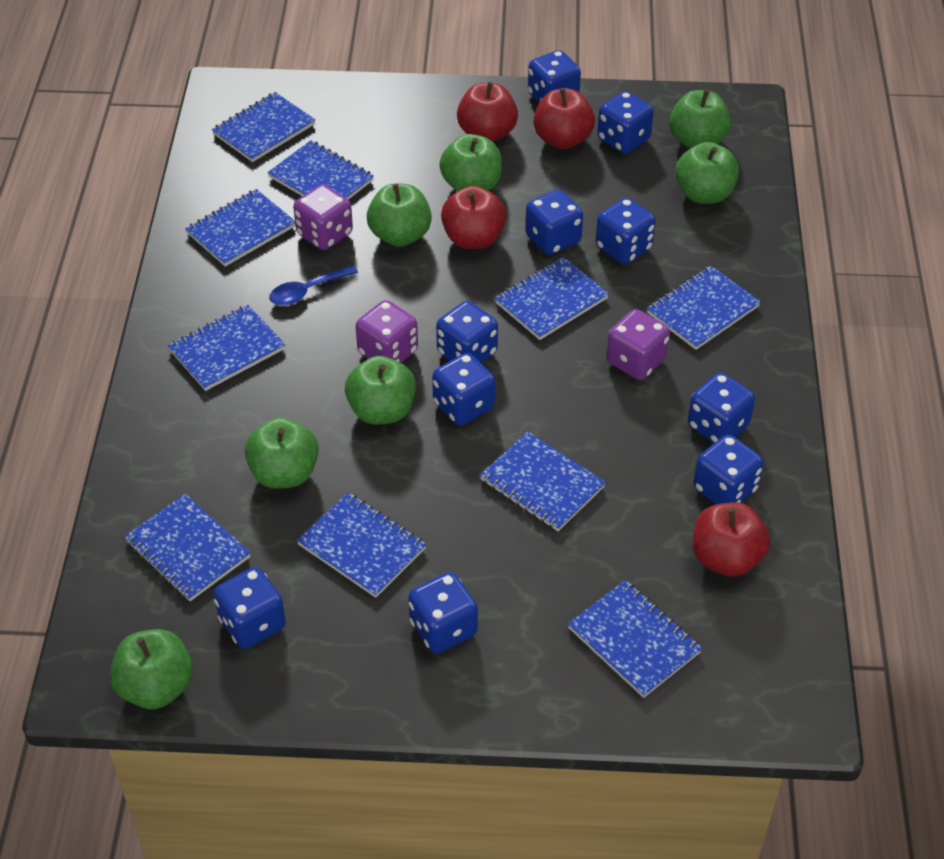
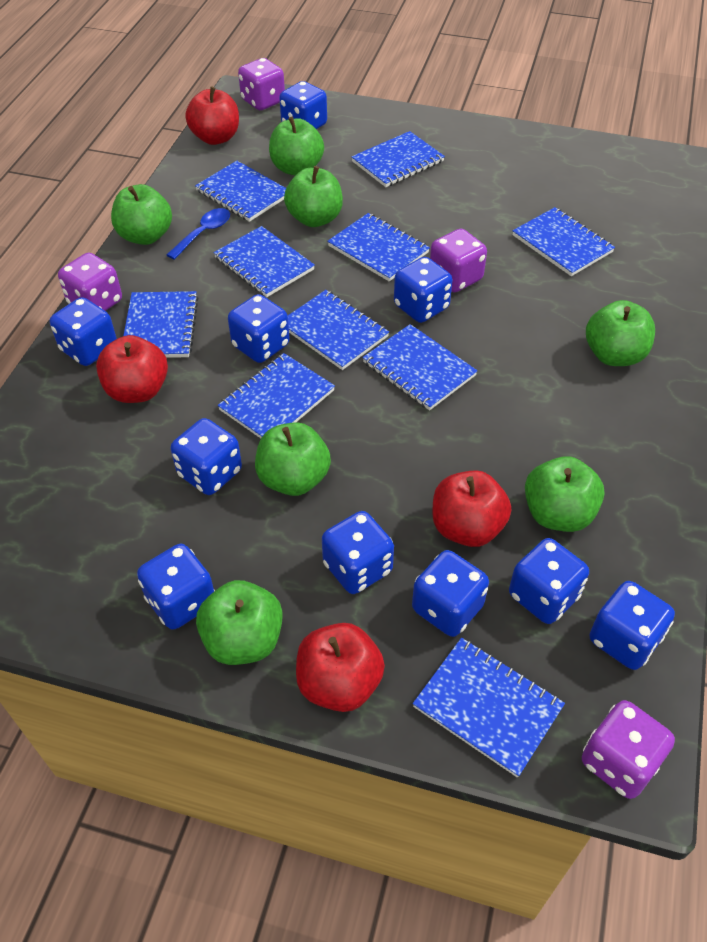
purple dice: 3 -> 4

